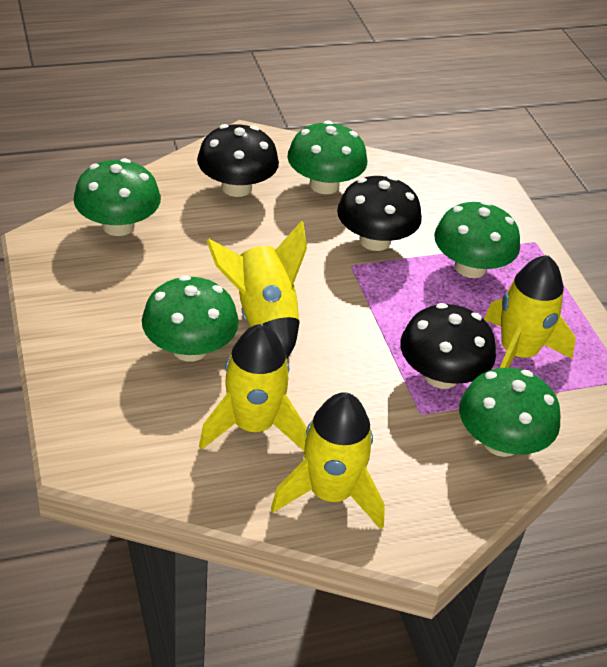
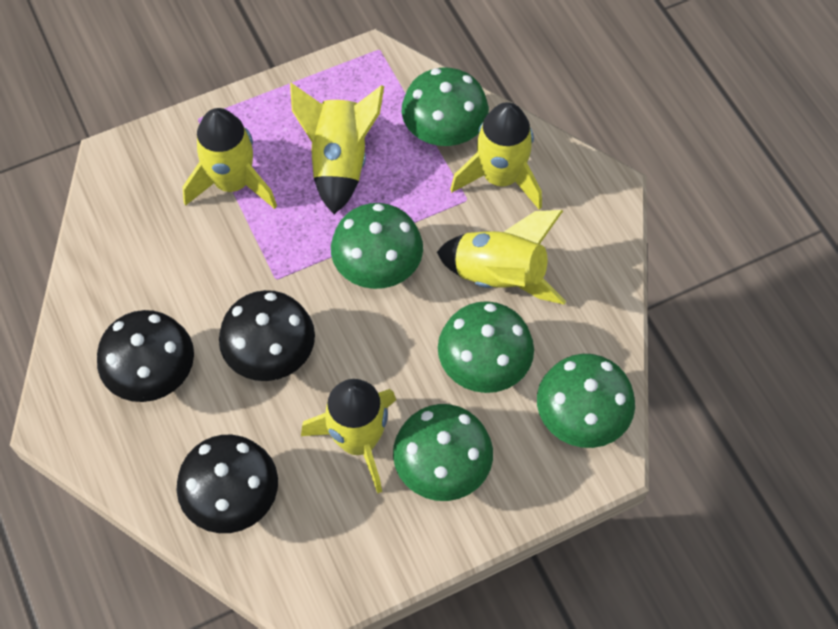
yellow rocket: 4 -> 5

